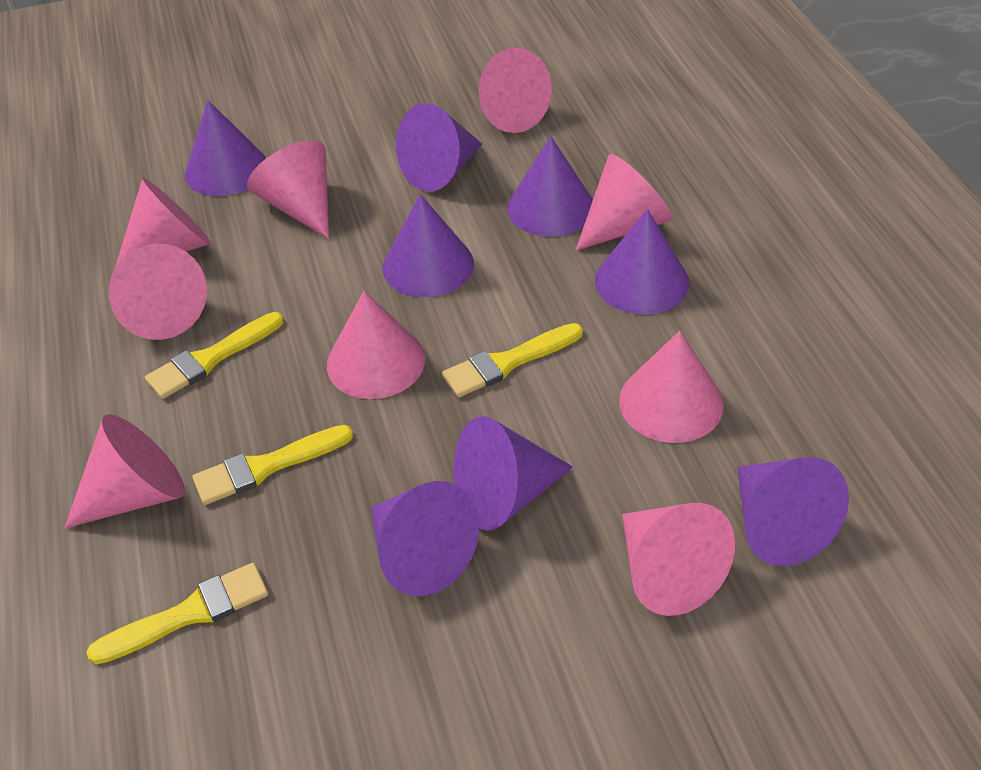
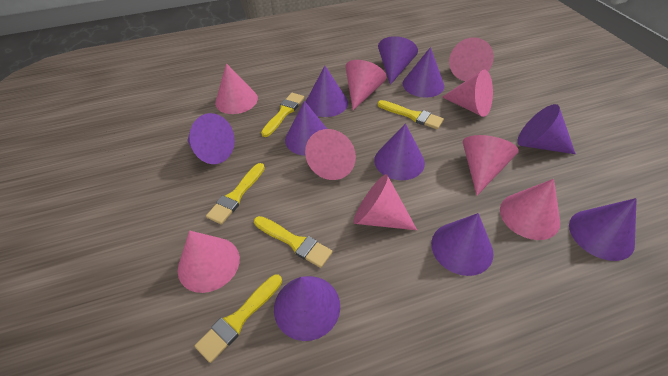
purple cone: 8 -> 10
yellow brush: 4 -> 5

